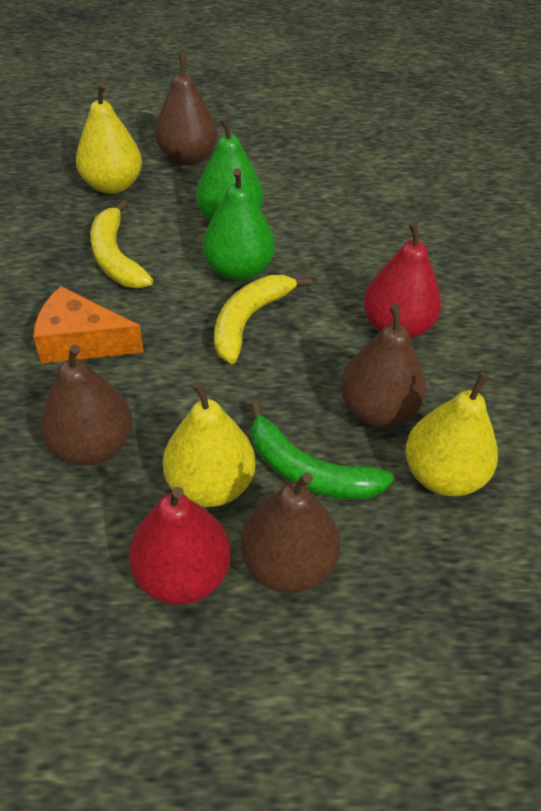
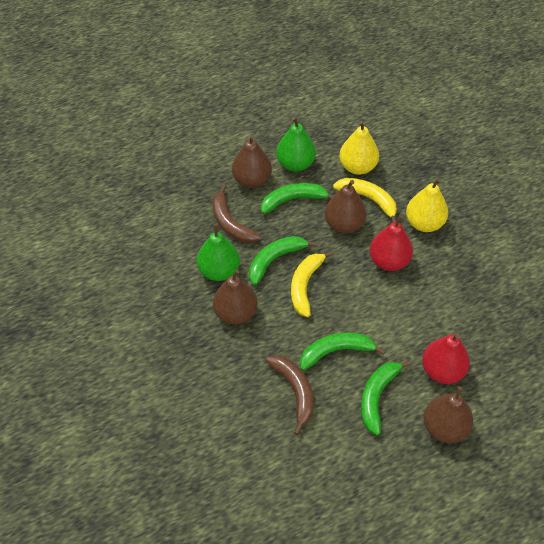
brown banana: 0 -> 2
green banana: 1 -> 4
orange cheese: 1 -> 0
yellow pear: 3 -> 2

